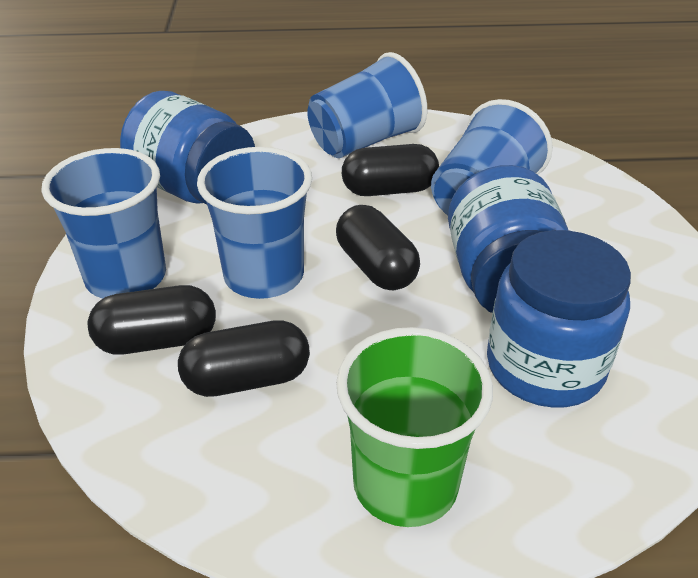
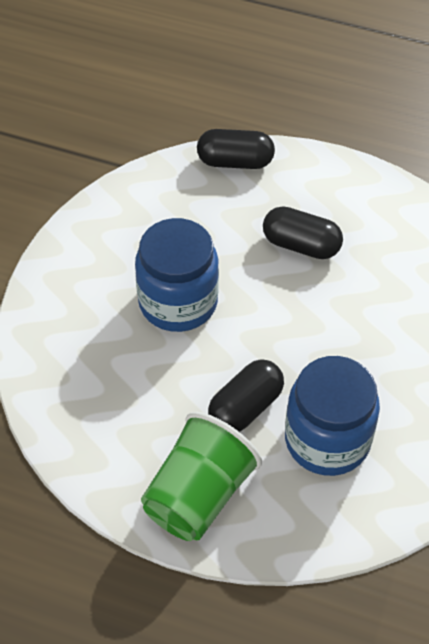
black capsule: 4 -> 3
blue cup: 4 -> 0
blue jar: 3 -> 2

